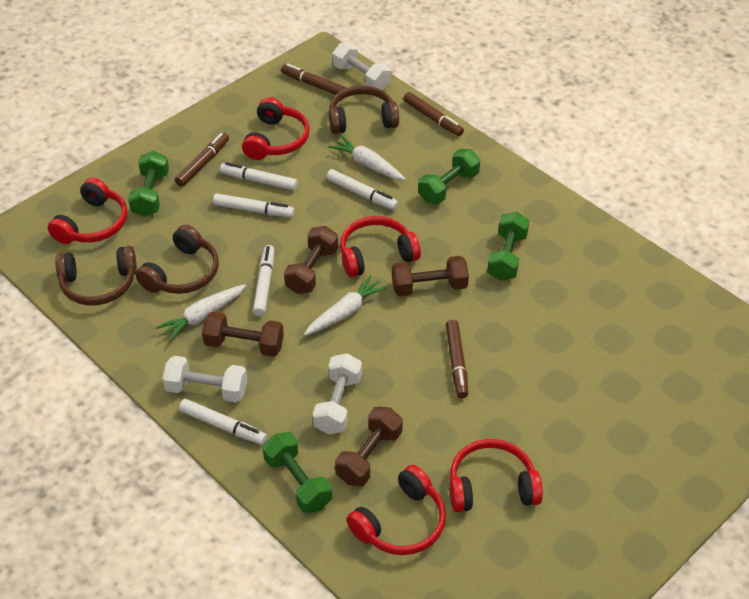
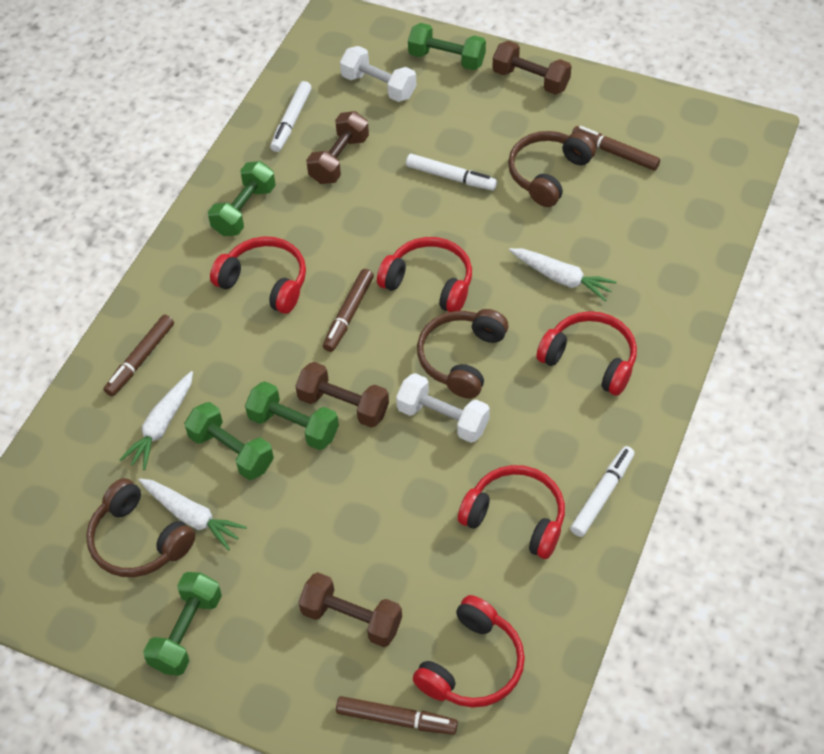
green dumbbell: 4 -> 5
white dumbbell: 3 -> 2
white marker: 5 -> 3

